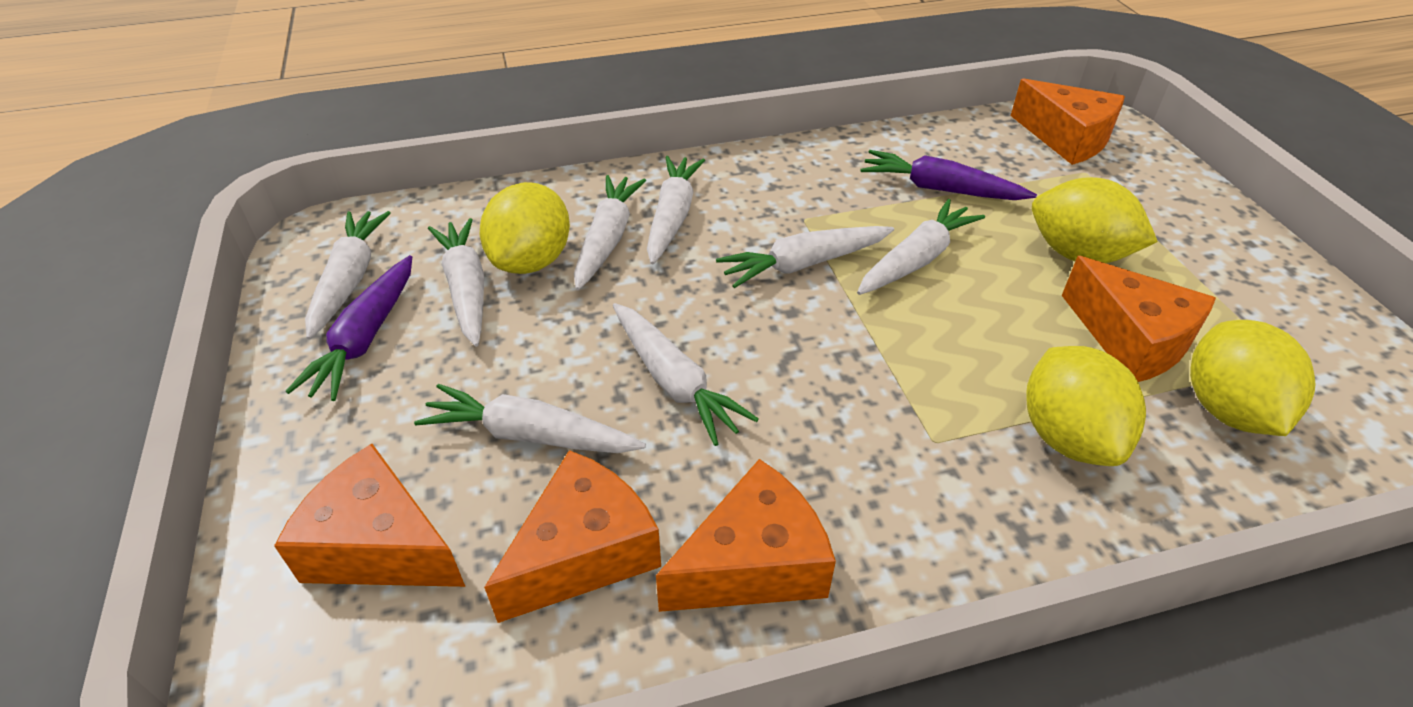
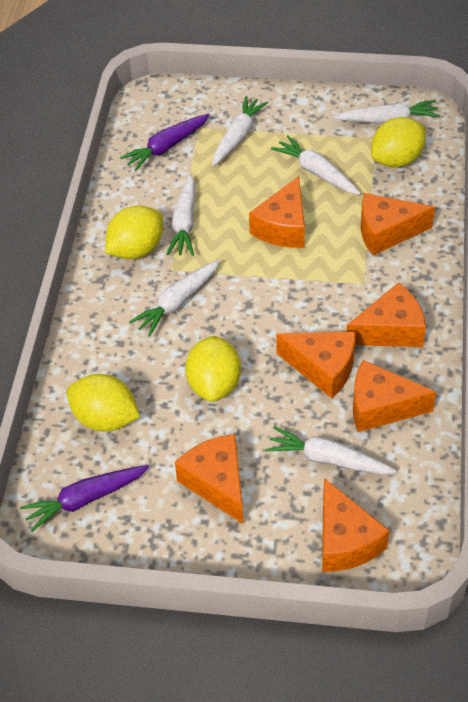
orange cheese: 5 -> 7
white carrot: 8 -> 6

